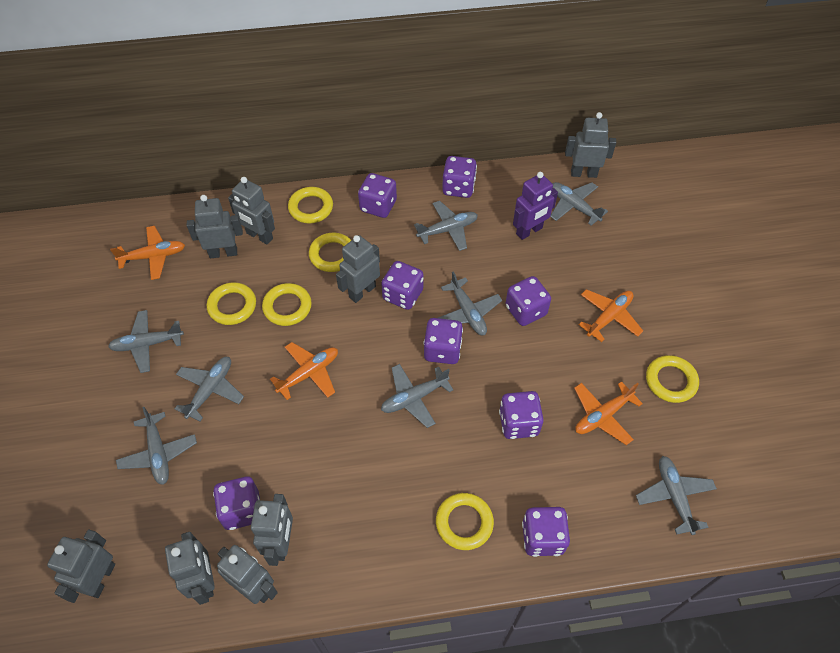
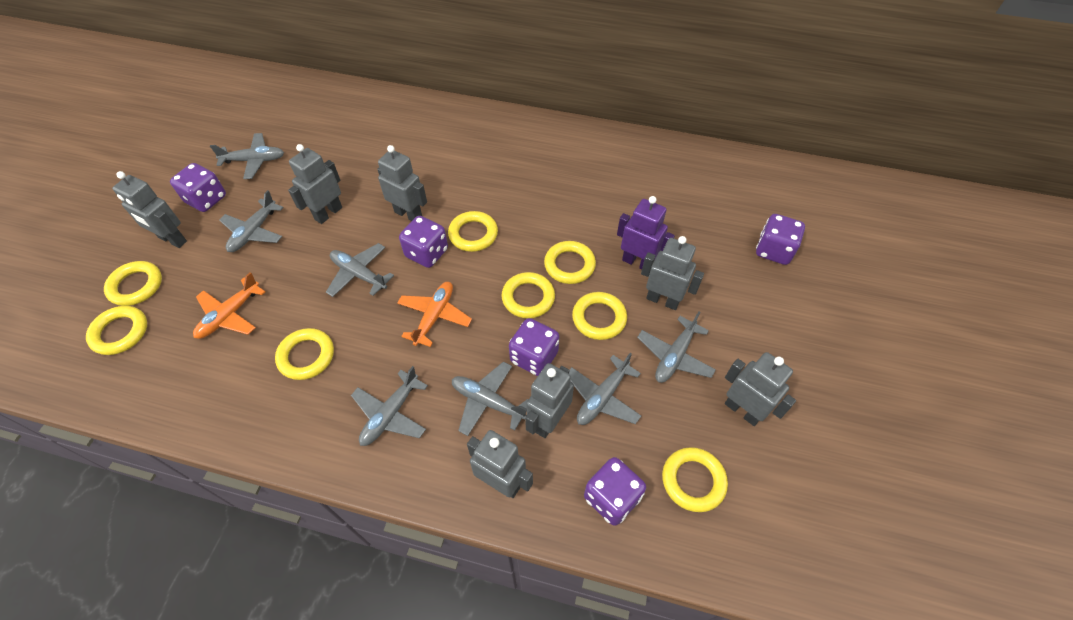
grey plane: 8 -> 7
grey robot: 8 -> 7
orange plane: 4 -> 2
purple dice: 8 -> 5
yellow ring: 6 -> 8

